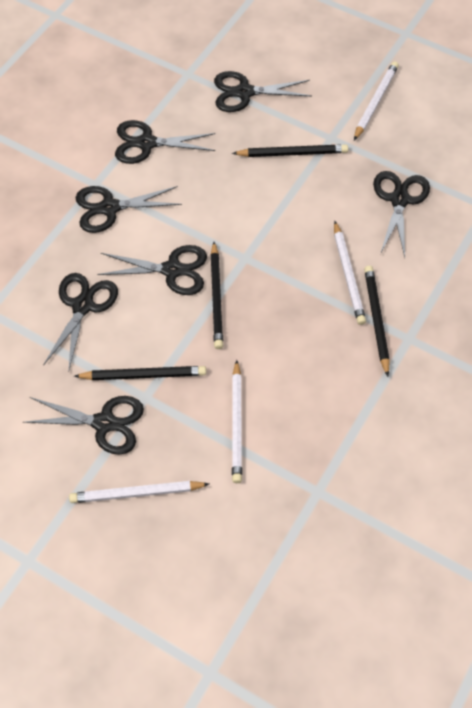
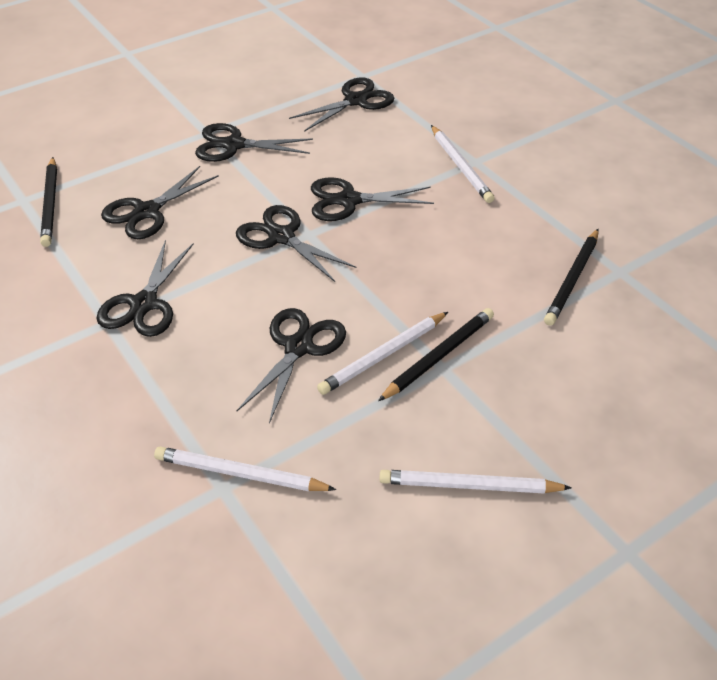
black pencil: 4 -> 3

